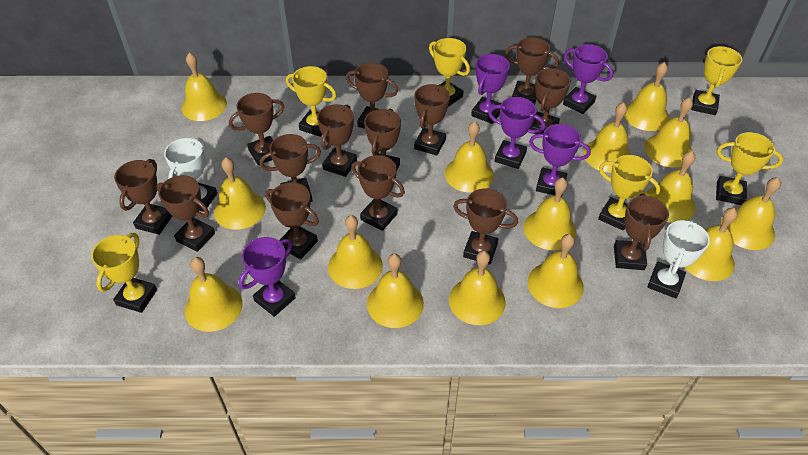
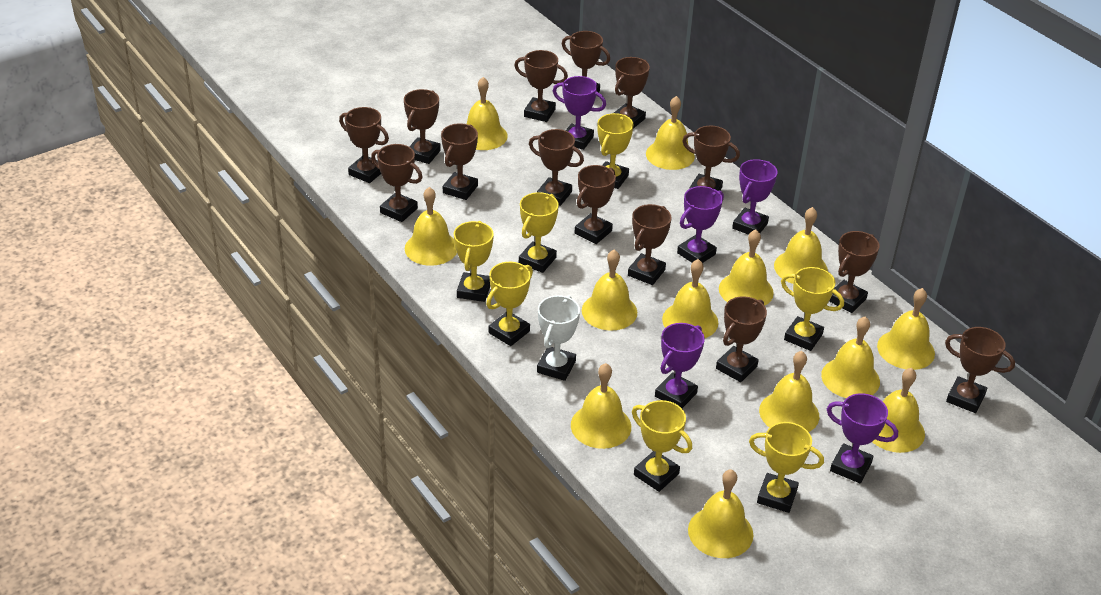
white trophy: 2 -> 1
yellow bell: 15 -> 13
yellow trophy: 6 -> 7

